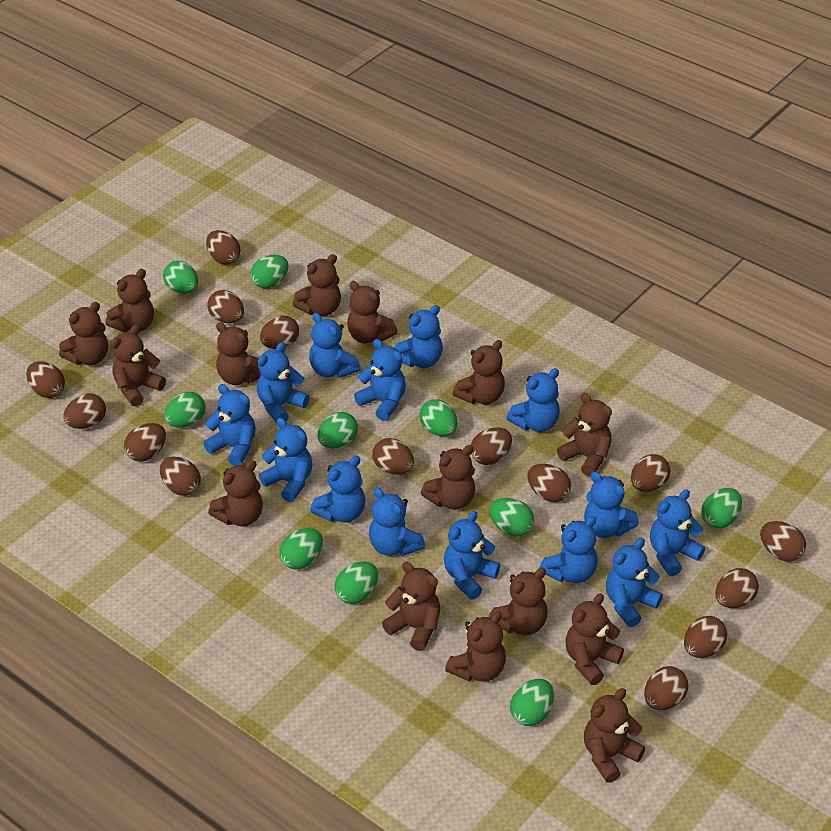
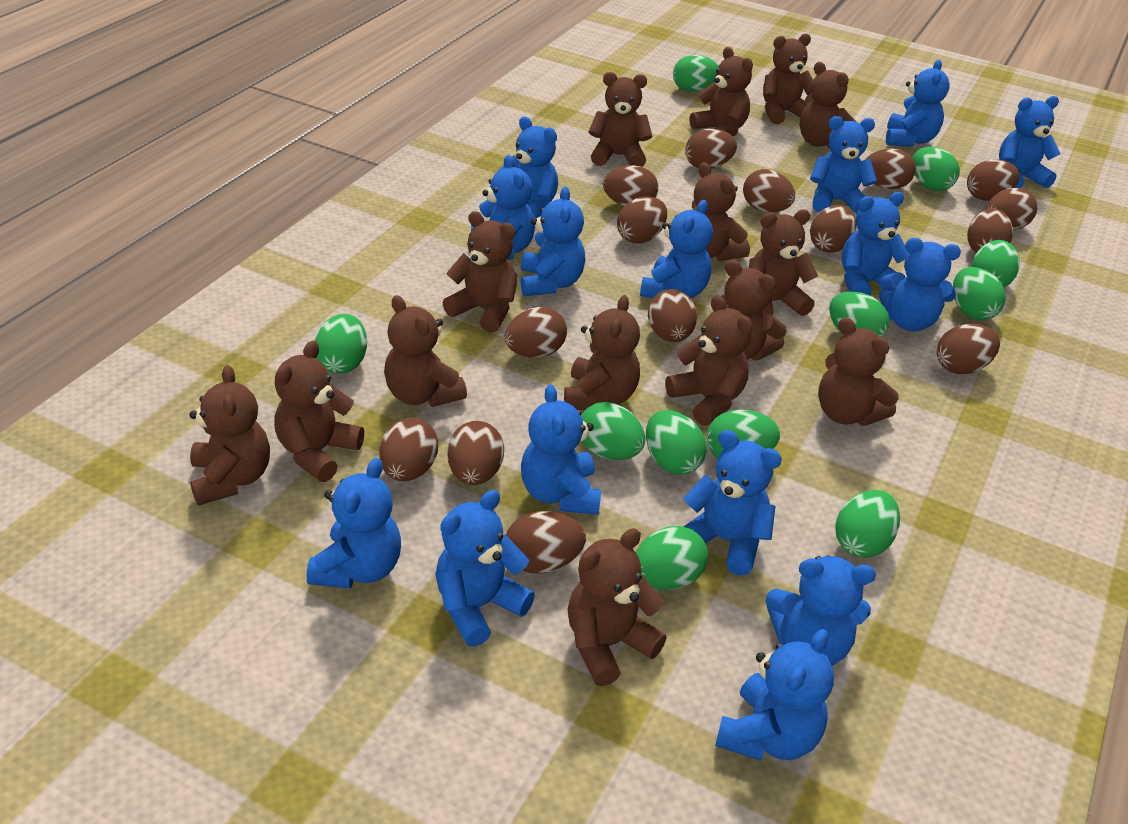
blue teddy bear: 14 -> 15
green egg: 10 -> 11

